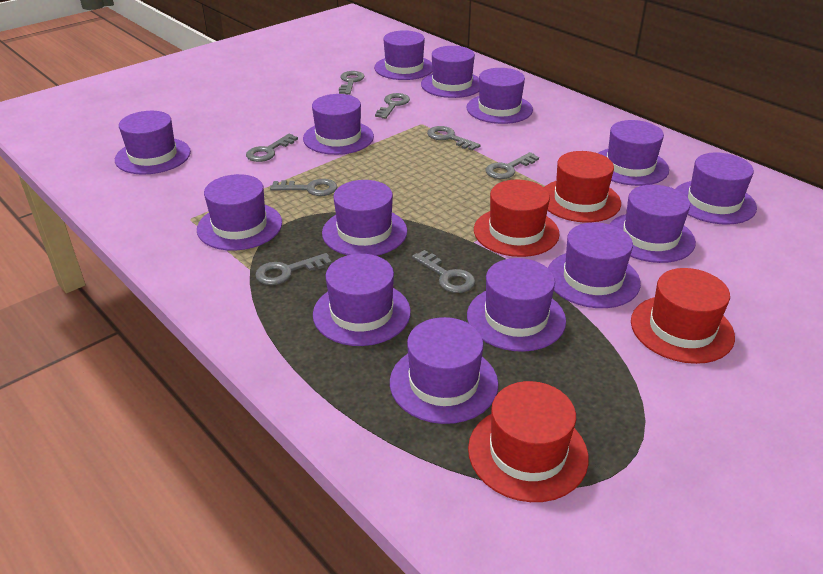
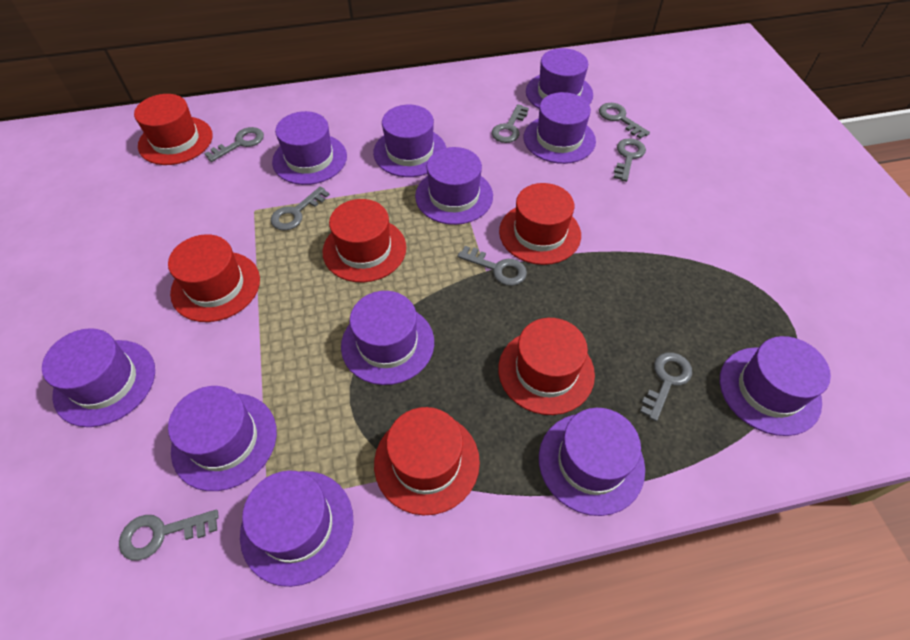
purple hat: 14 -> 11
red hat: 4 -> 6

